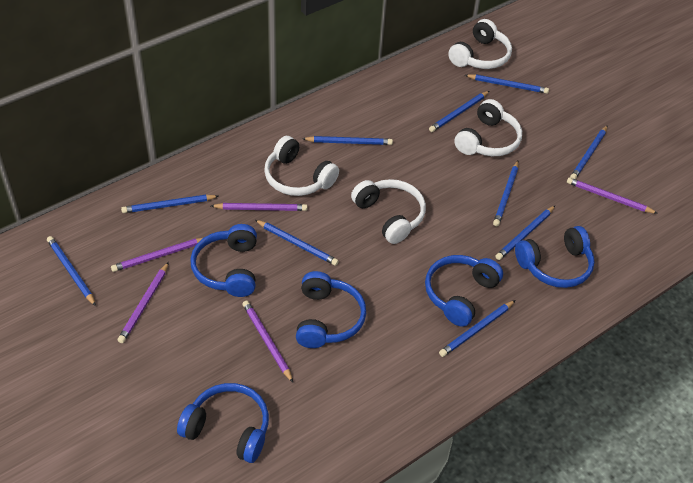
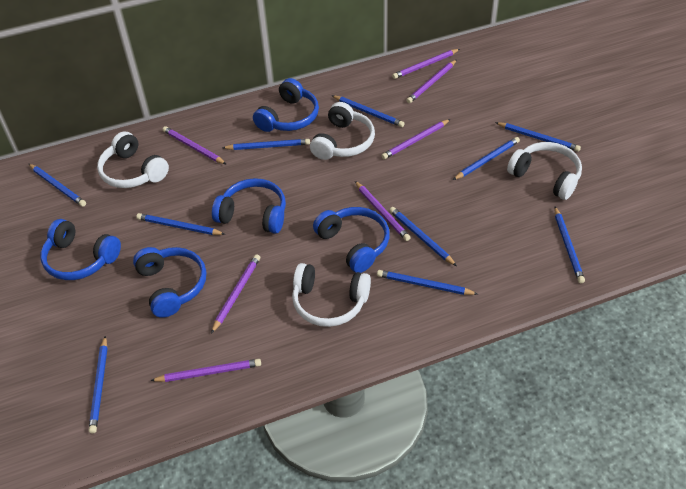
purple pencil: 5 -> 7

